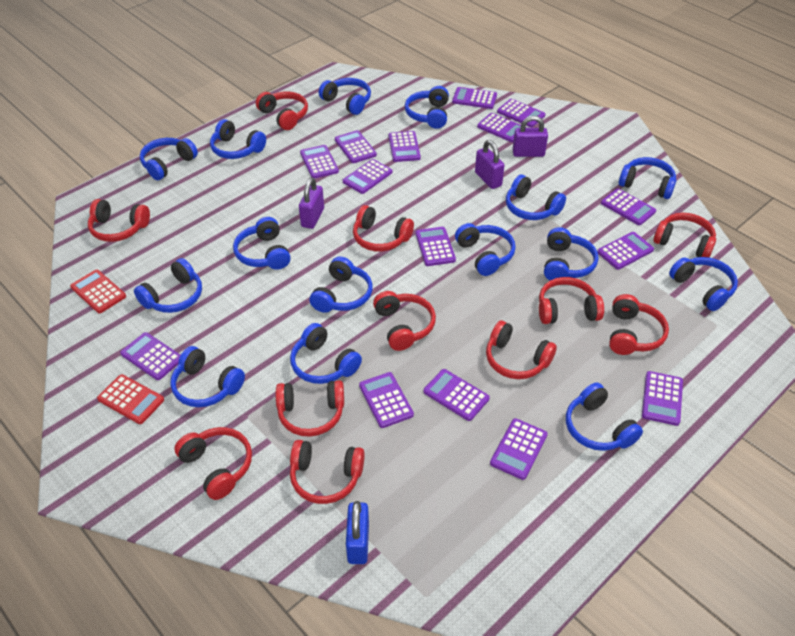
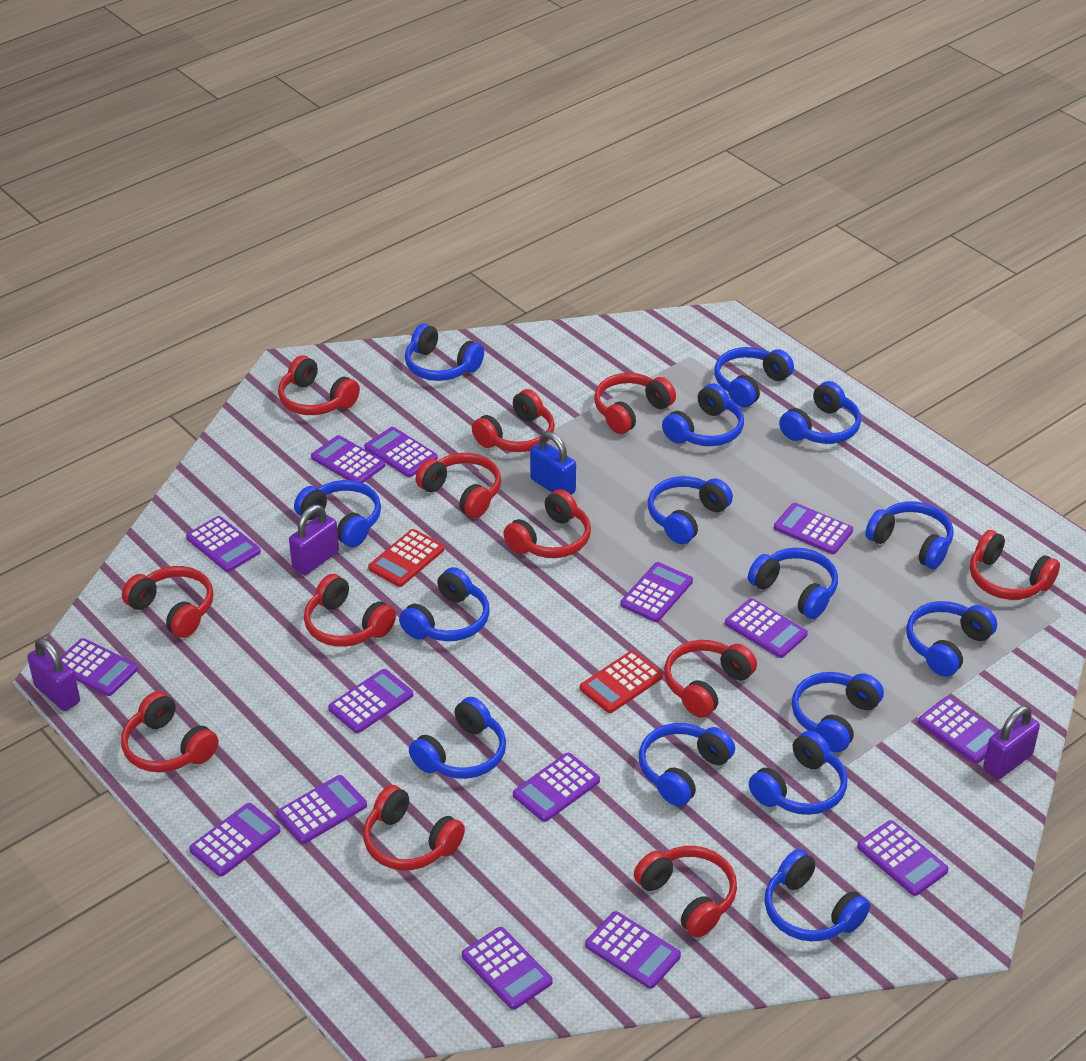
red headphones: 11 -> 12

